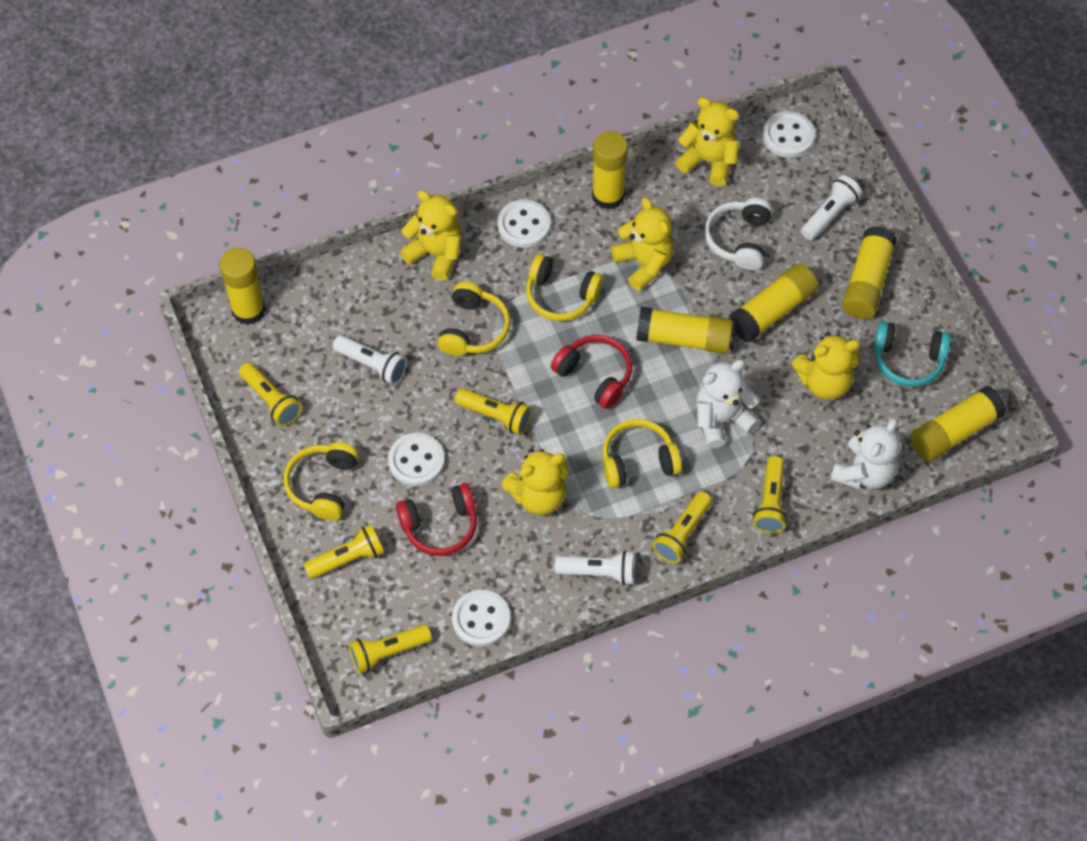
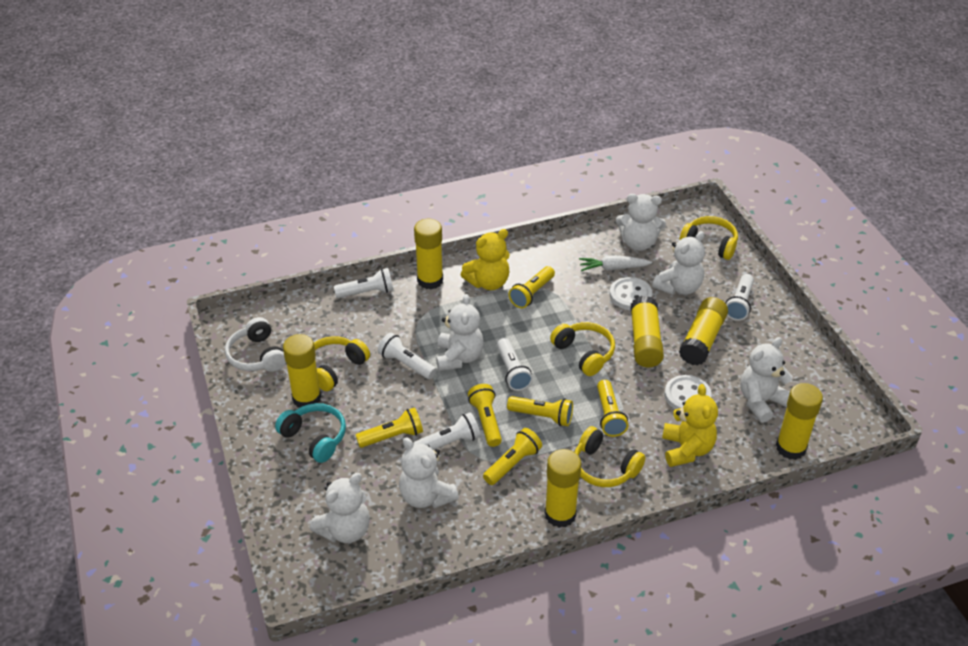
red headphones: 2 -> 0
white button: 4 -> 2
white carrot: 0 -> 1
white flashlight: 3 -> 5
white teddy bear: 2 -> 6
yellow teddy bear: 5 -> 2

